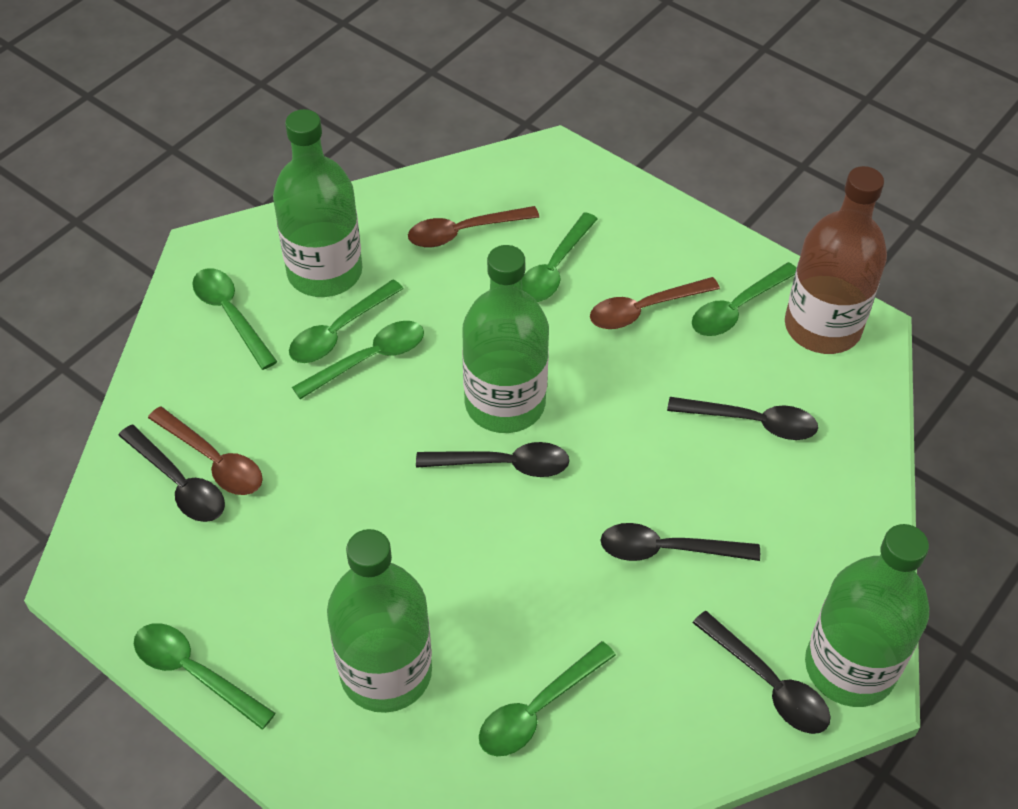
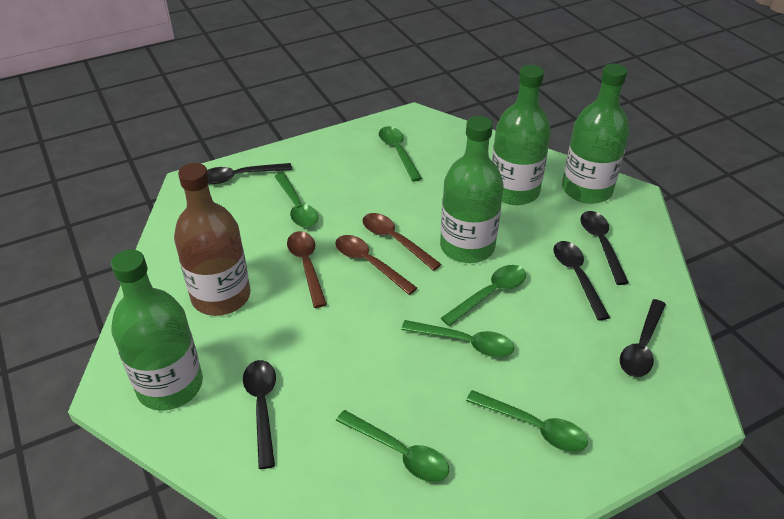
green spoon: 7 -> 6

